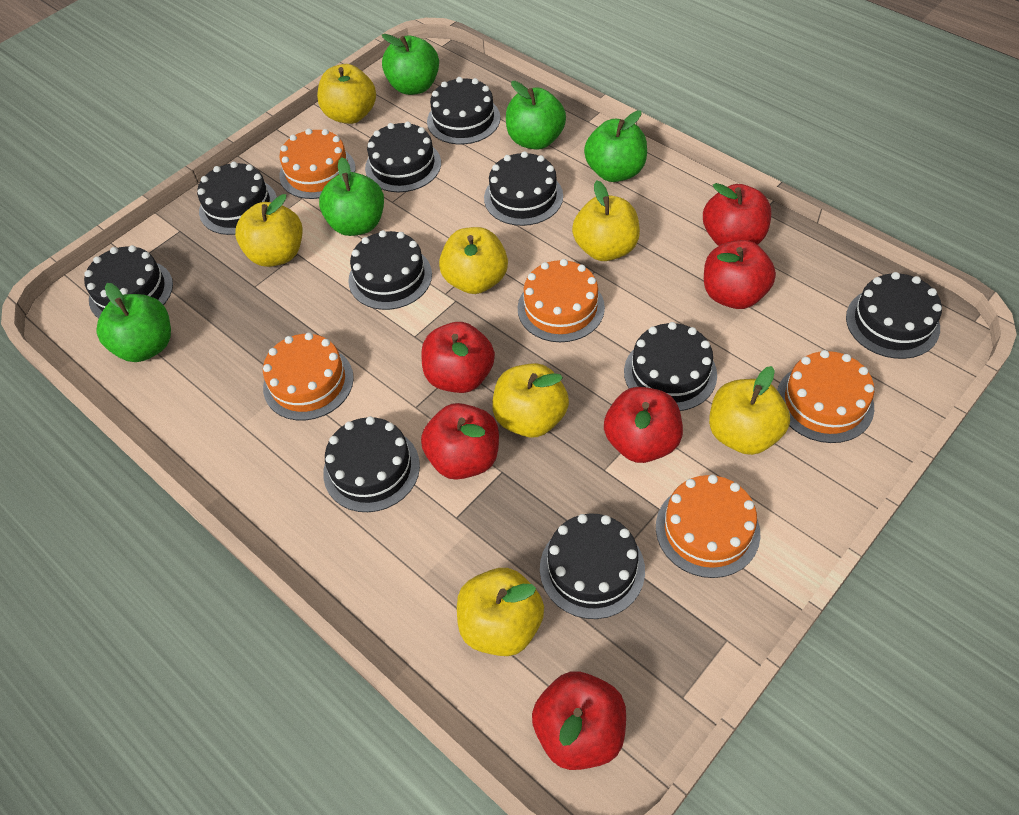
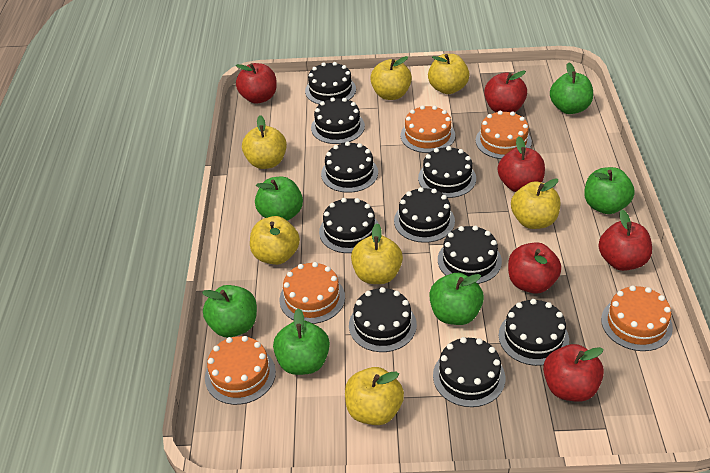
green apple: 5 -> 6

